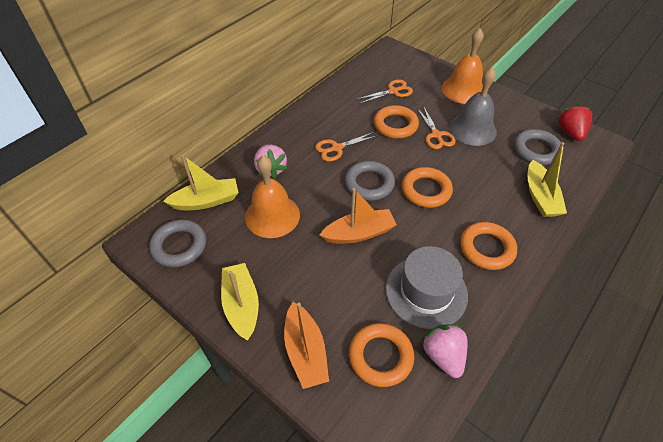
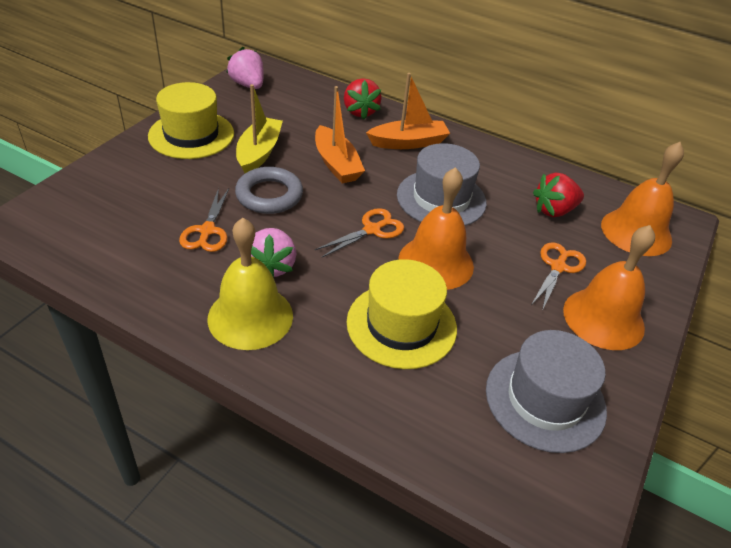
grey bell: 1 -> 0
grey hat: 1 -> 2
grey ring: 3 -> 1
orange bell: 2 -> 3
orange ring: 4 -> 0
red strawberry: 1 -> 2
yellow bell: 0 -> 1
yellow boat: 3 -> 1
yellow hat: 0 -> 2

